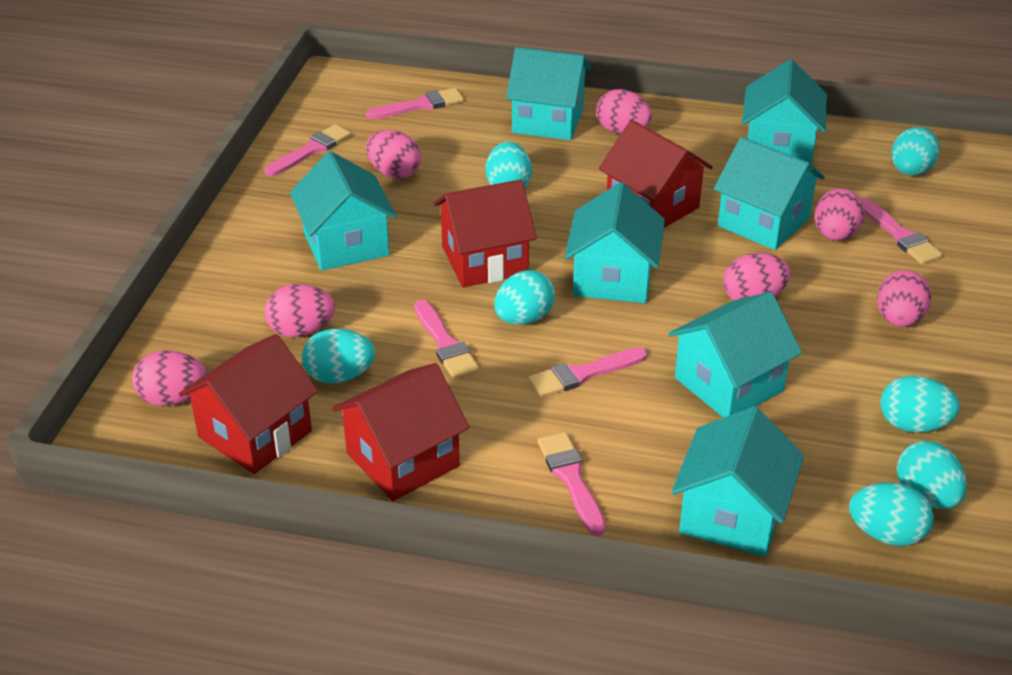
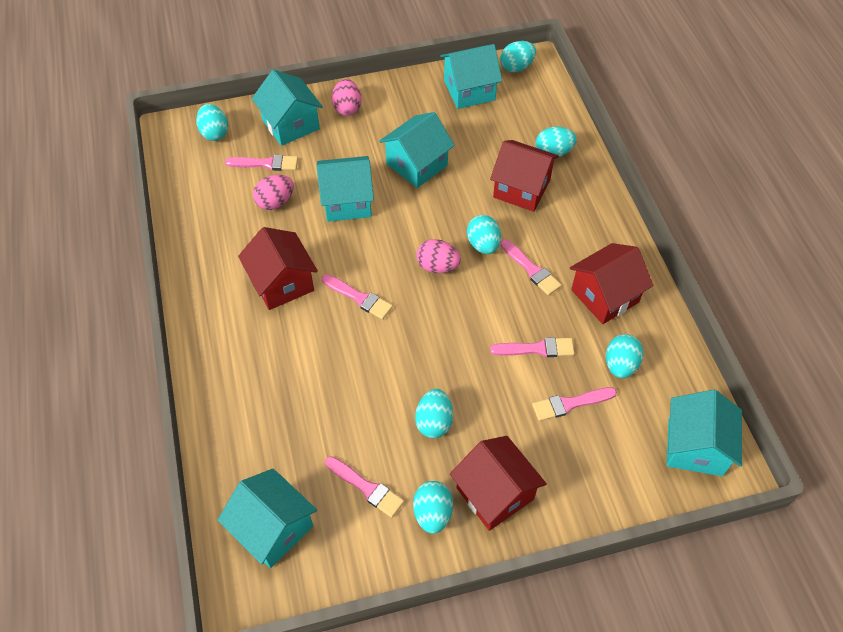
pink egg: 7 -> 3
turquoise house: 7 -> 6

